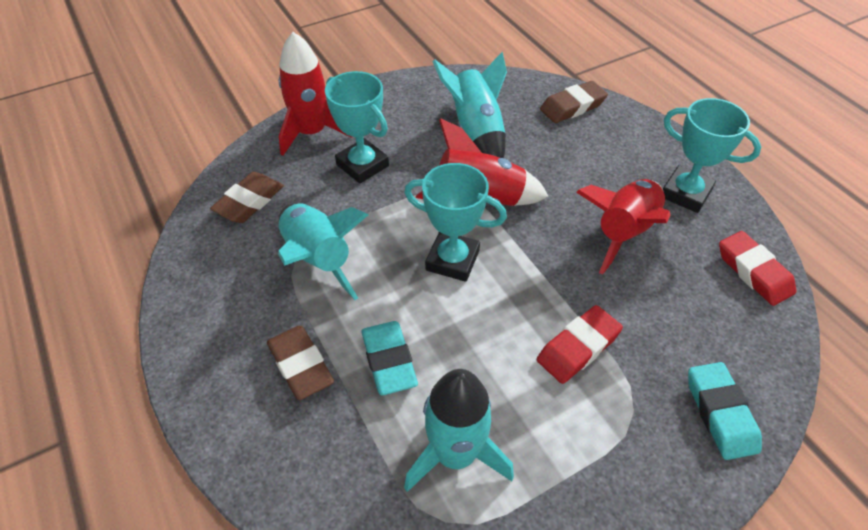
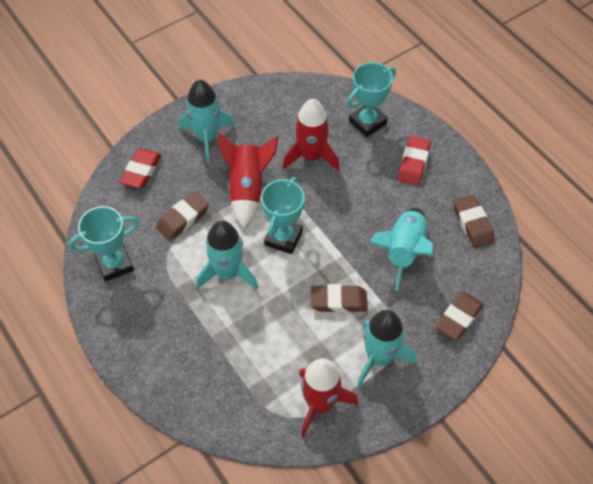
brown eraser: 3 -> 4
turquoise eraser: 2 -> 0
turquoise rocket: 3 -> 4

